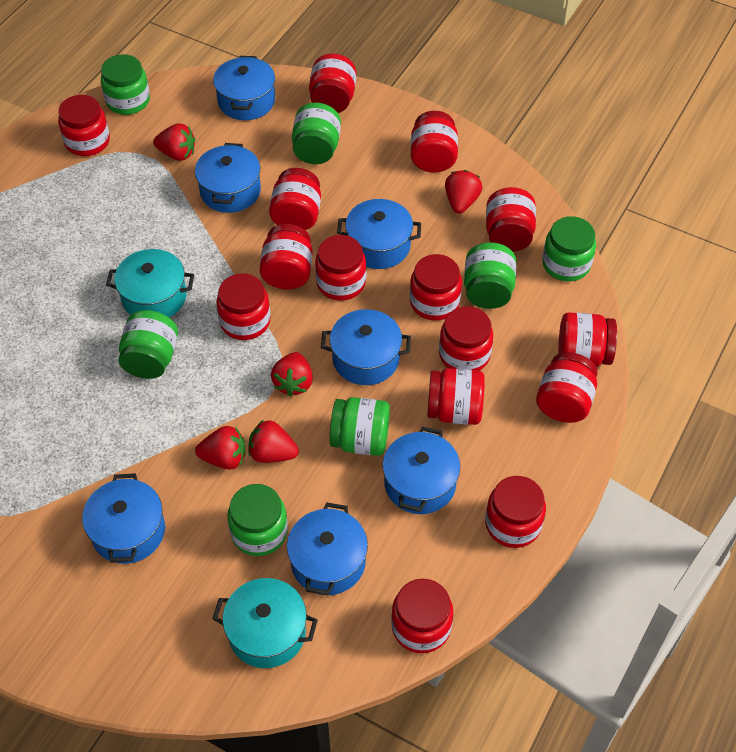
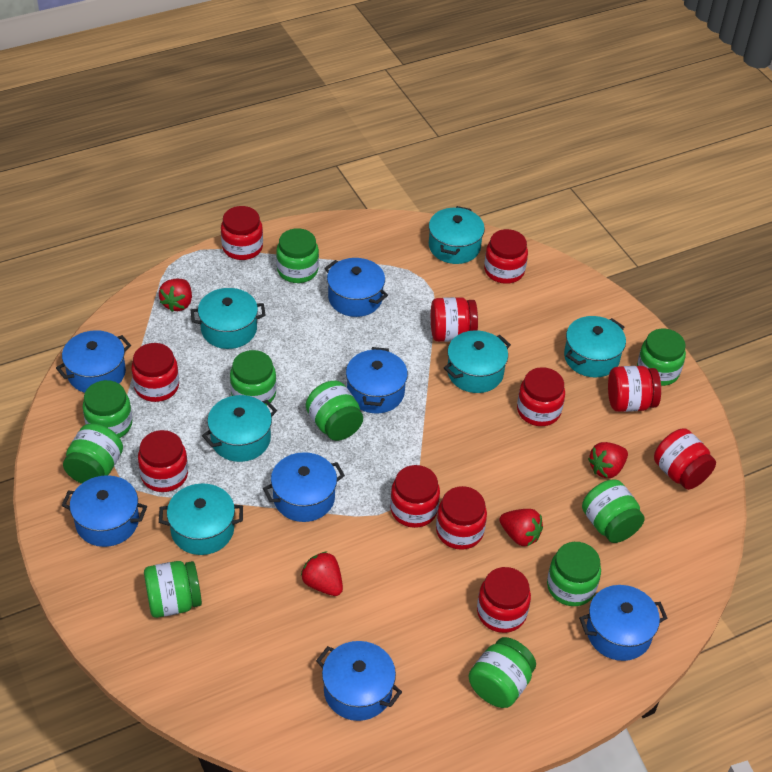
green jar: 7 -> 10
red jar: 15 -> 11
red strawberry: 5 -> 4
turquoise pot: 2 -> 6

